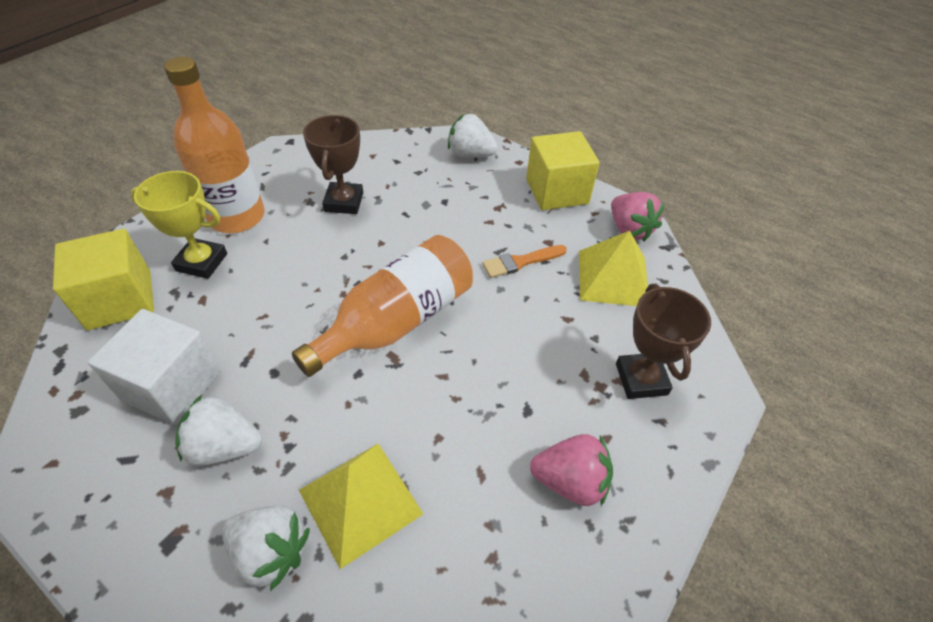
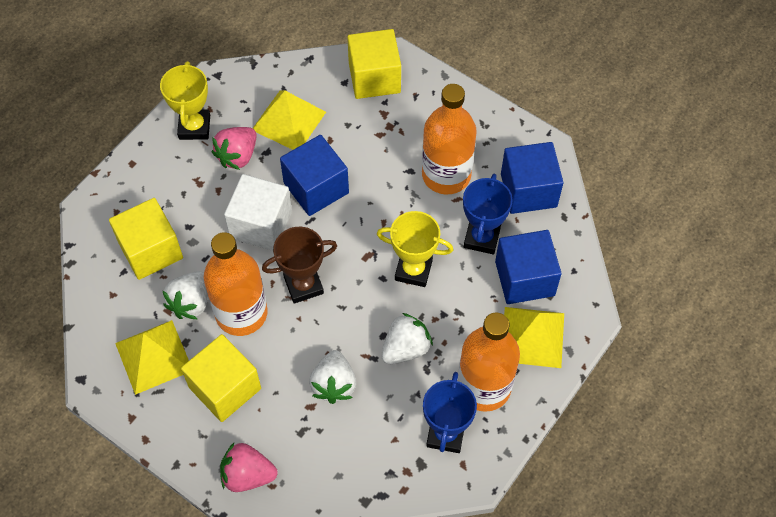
blue cube: 0 -> 3
blue trophy: 0 -> 2
brown trophy: 2 -> 1
orange bottle: 2 -> 3
orange brush: 1 -> 0
yellow cube: 2 -> 3
yellow pyramid: 2 -> 3
yellow trophy: 1 -> 2

